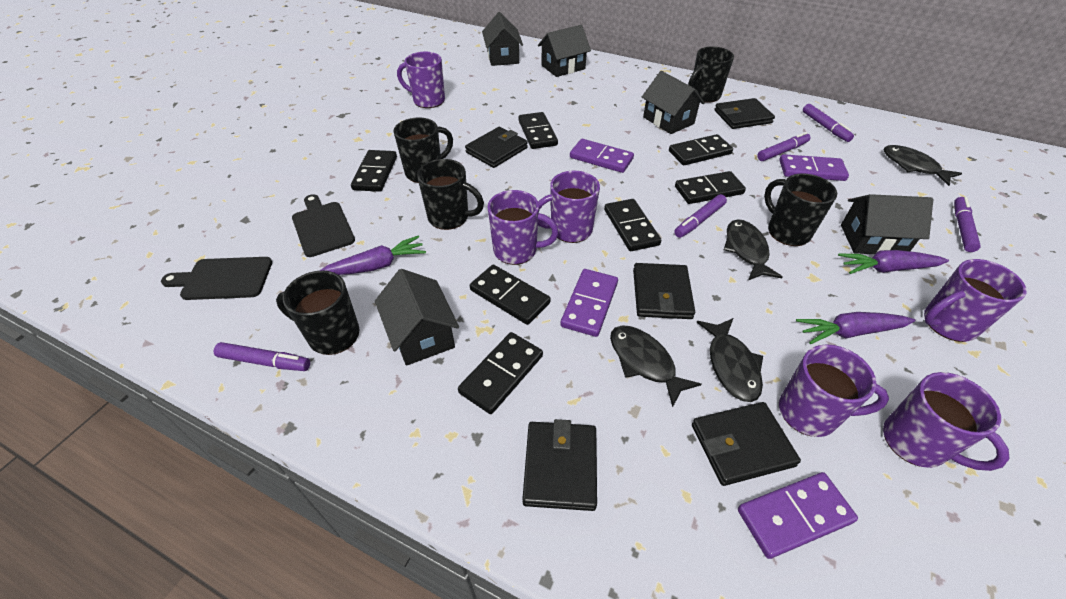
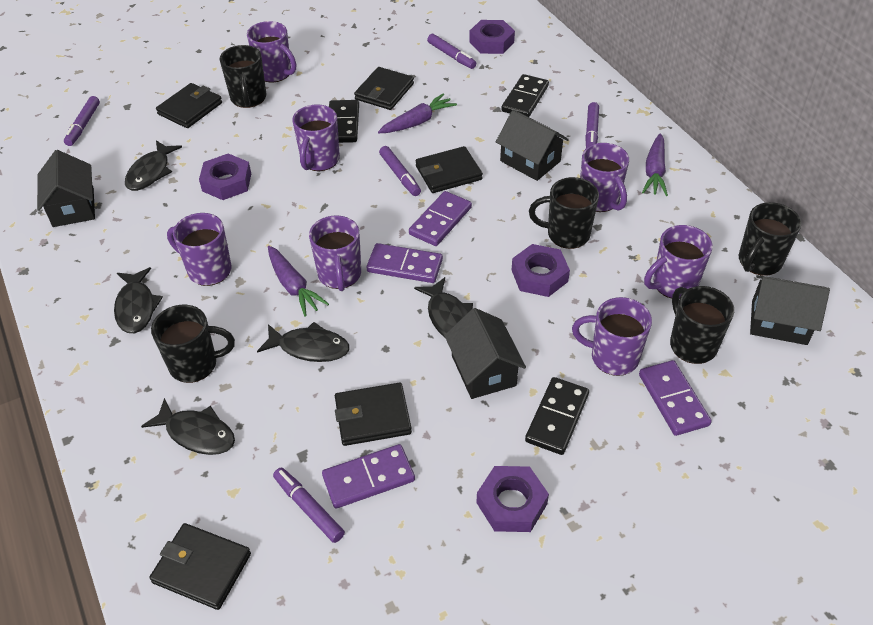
black cutting board: 2 -> 0
black domino: 7 -> 3
black fish: 4 -> 5
black house: 5 -> 4
purple mug: 6 -> 7
purple nut: 0 -> 4

